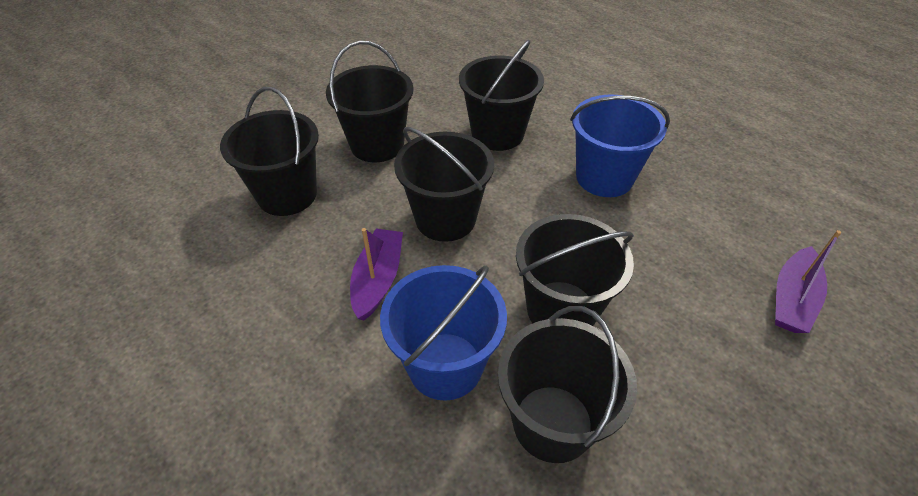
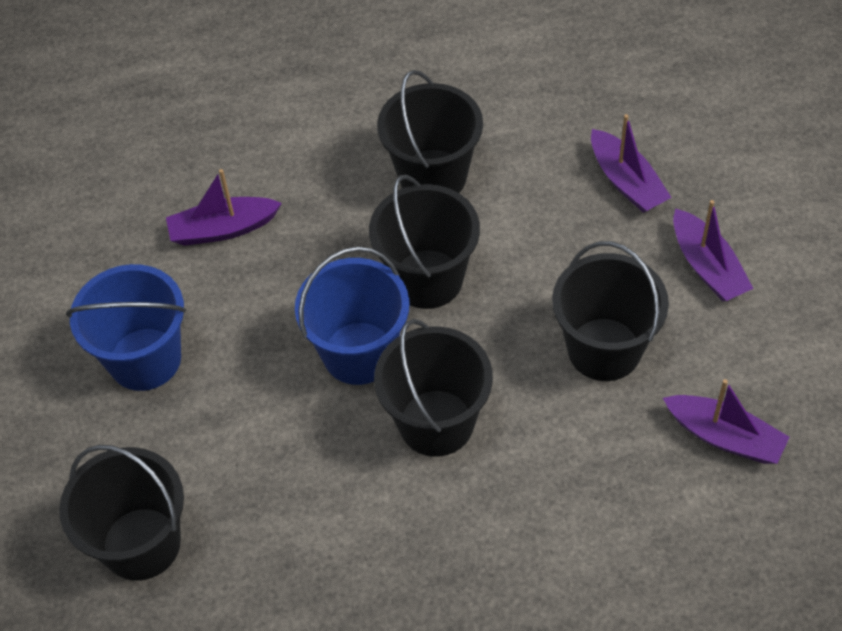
black bucket: 6 -> 5
purple boat: 2 -> 4

